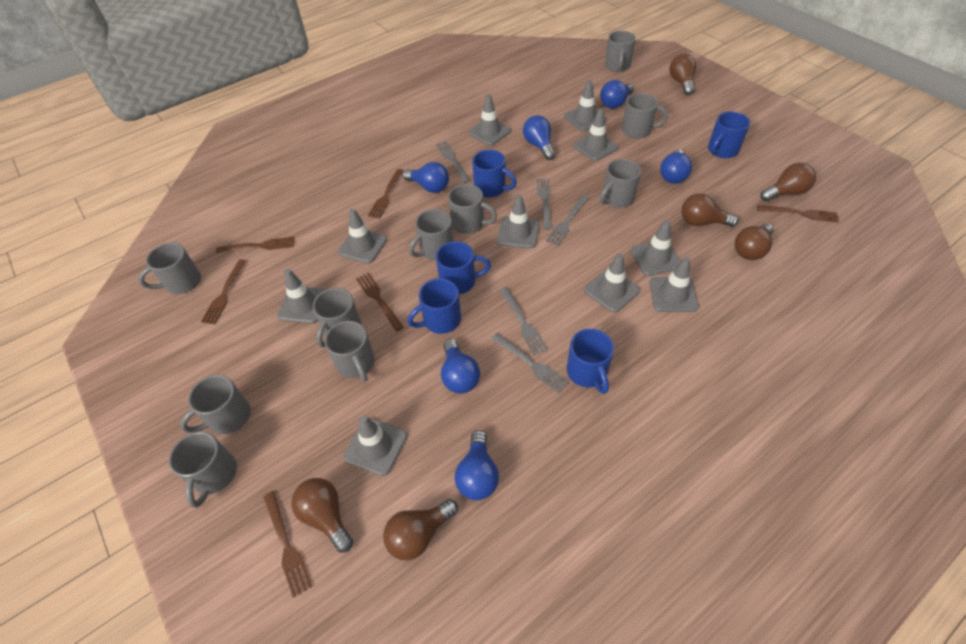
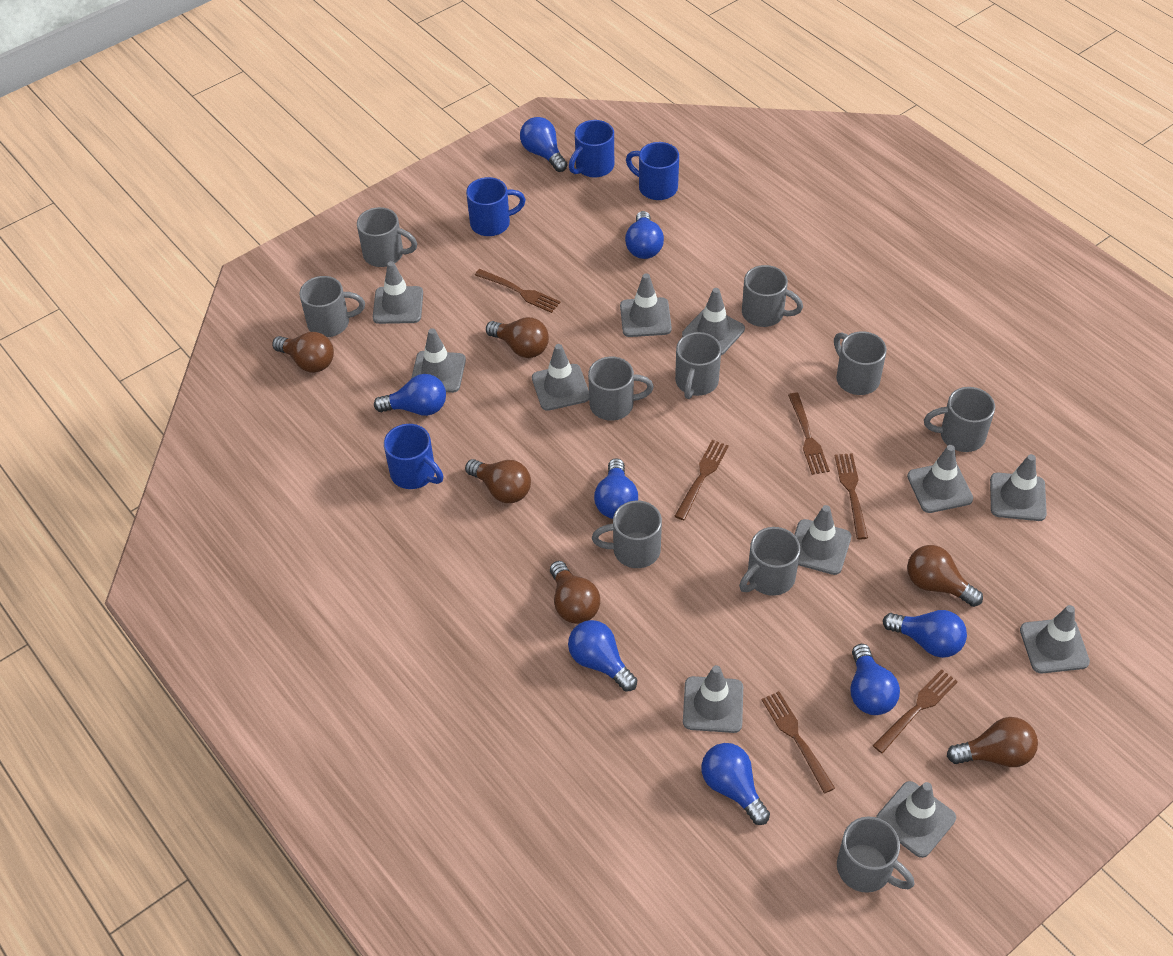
blue light bulb: 6 -> 8
blue mug: 5 -> 4
grey fork: 5 -> 0
grey traffic cone: 10 -> 11

